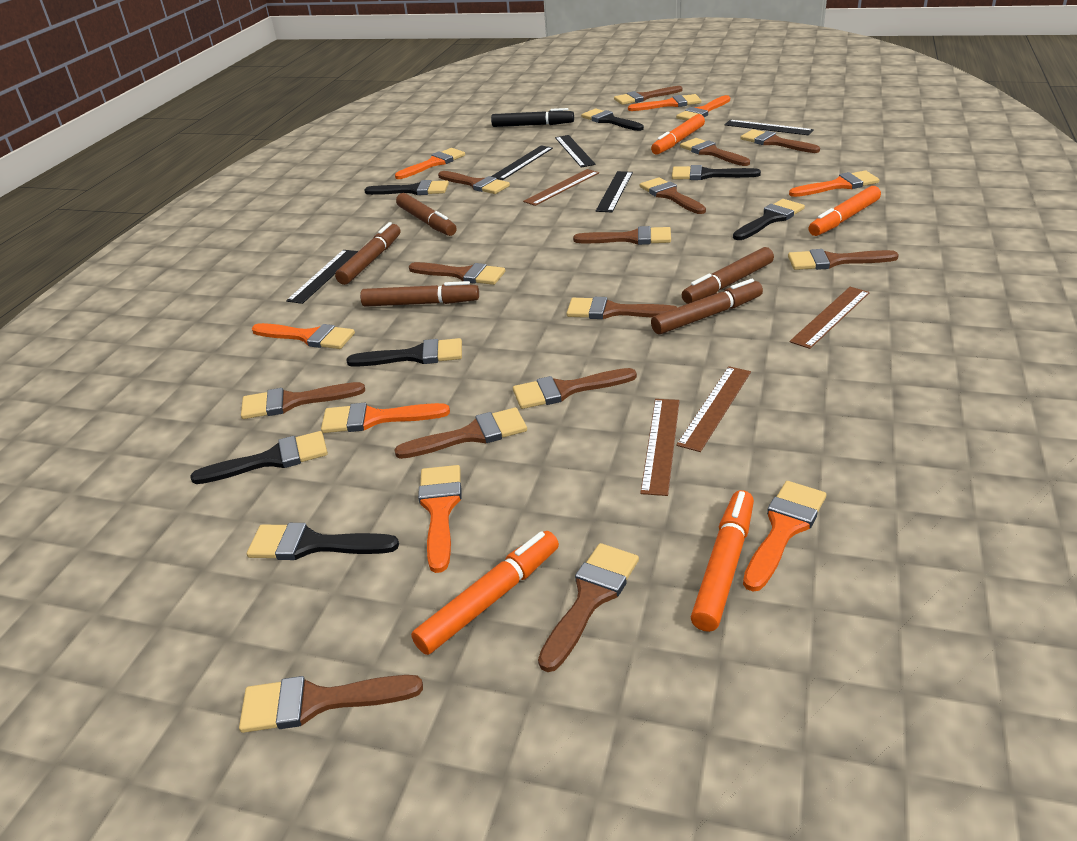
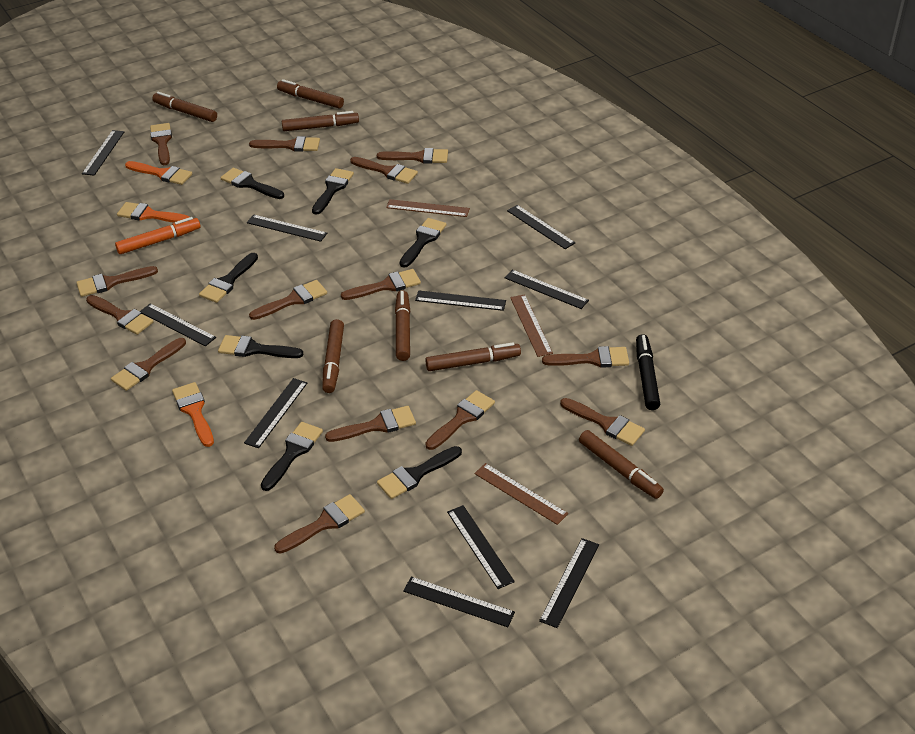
black ruler: 5 -> 10
brown marker: 5 -> 7
brown ruler: 4 -> 3
orange brush: 8 -> 3
orange marker: 4 -> 1

